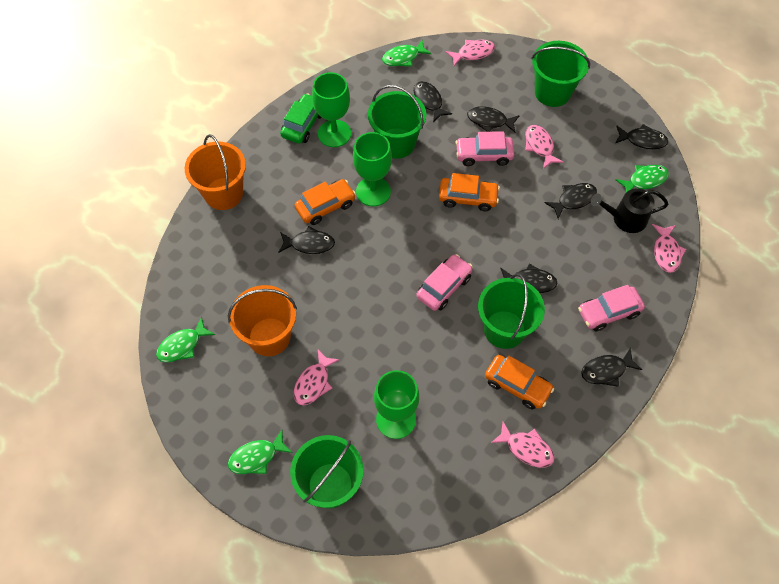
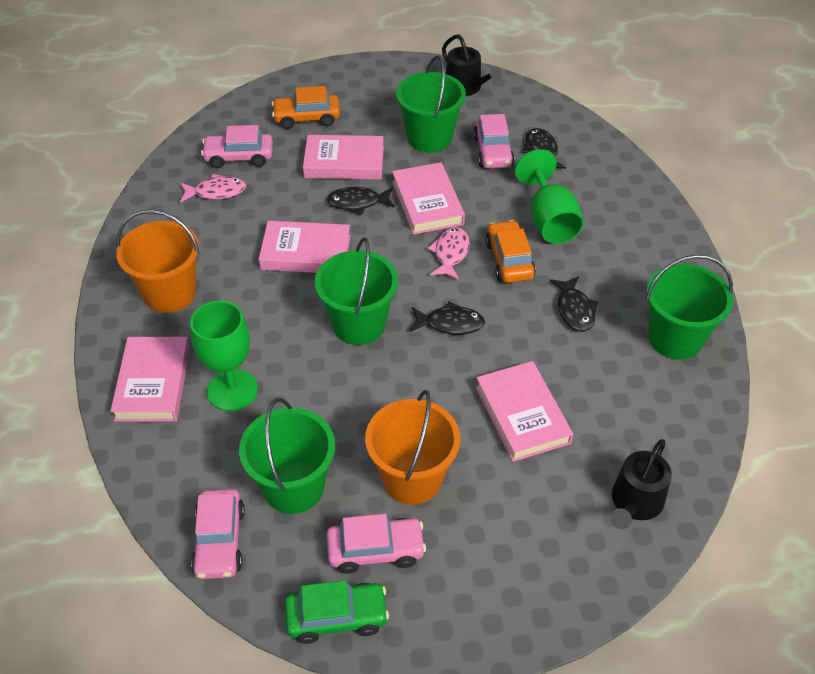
black fish: 7 -> 4
black watering can: 1 -> 2
green fish: 4 -> 0
green goblet: 3 -> 2
orange car: 3 -> 2
pink book: 0 -> 5
pink car: 3 -> 4
pink fish: 5 -> 2

